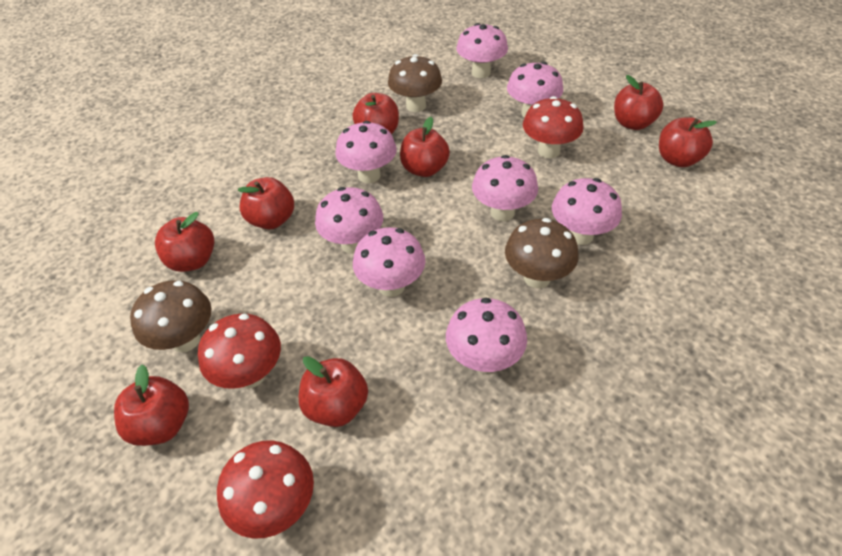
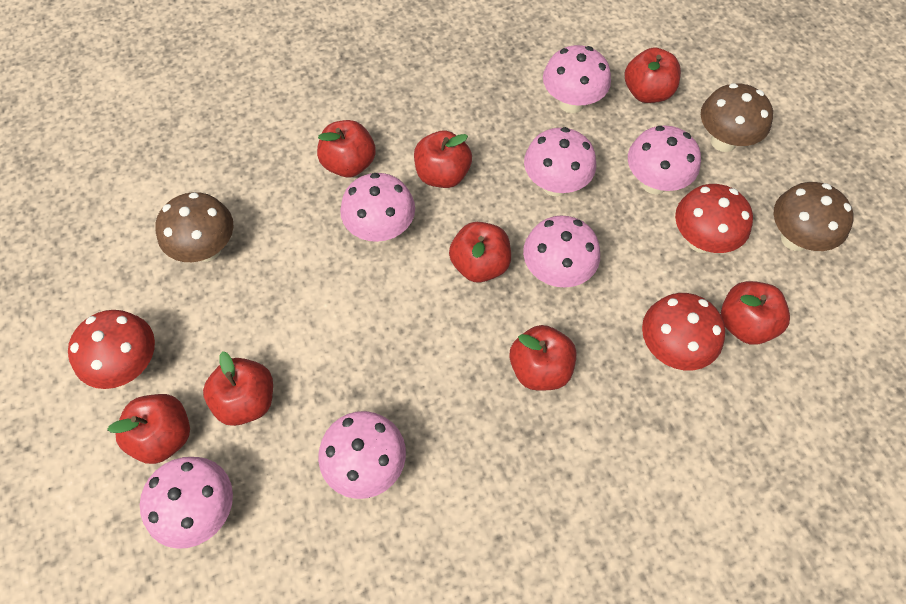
pink mushroom: 8 -> 7

